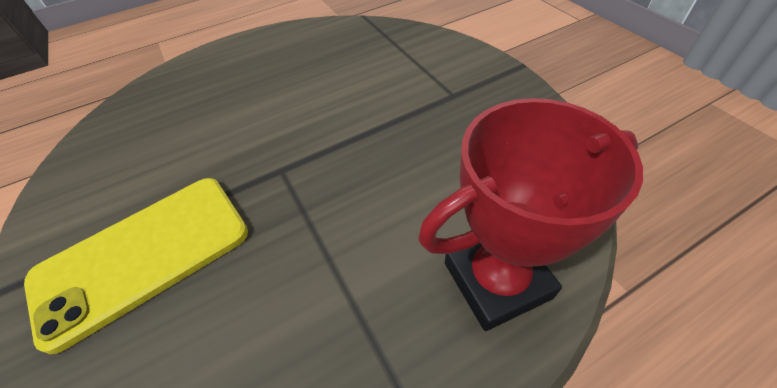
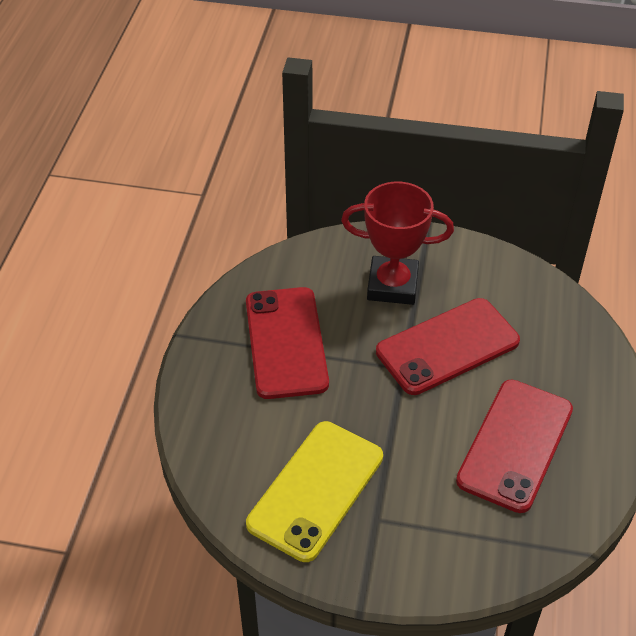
red phone: 0 -> 3

